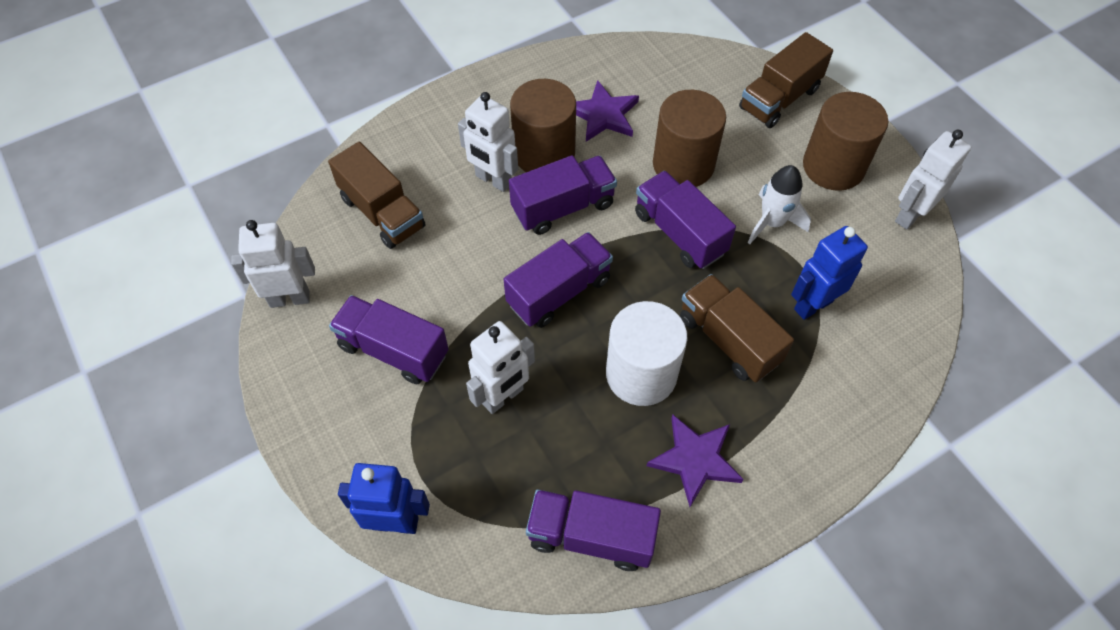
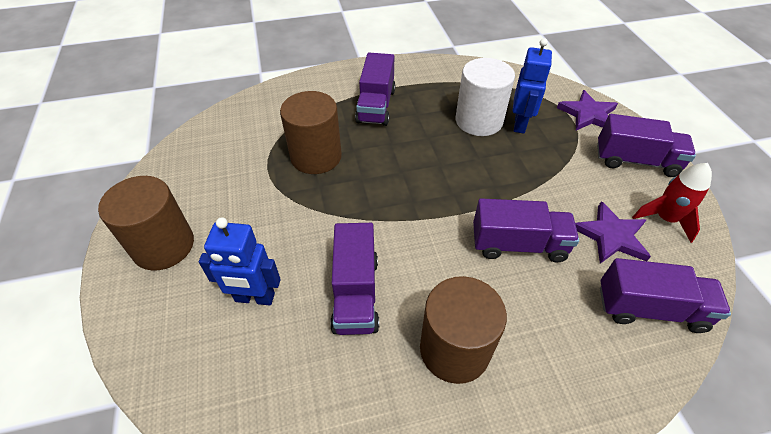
brown truck: 3 -> 0
red rocket: 0 -> 1
white robot: 4 -> 0
white rocket: 1 -> 0

